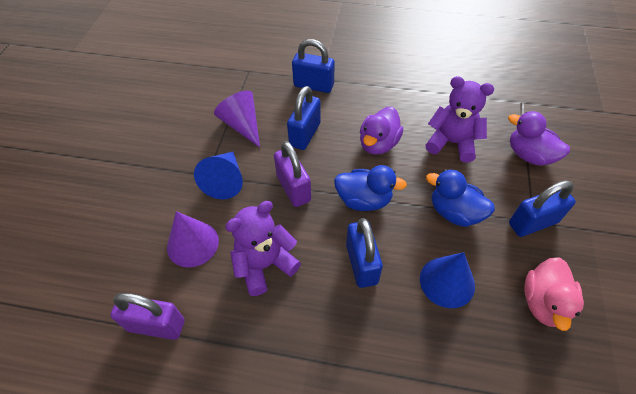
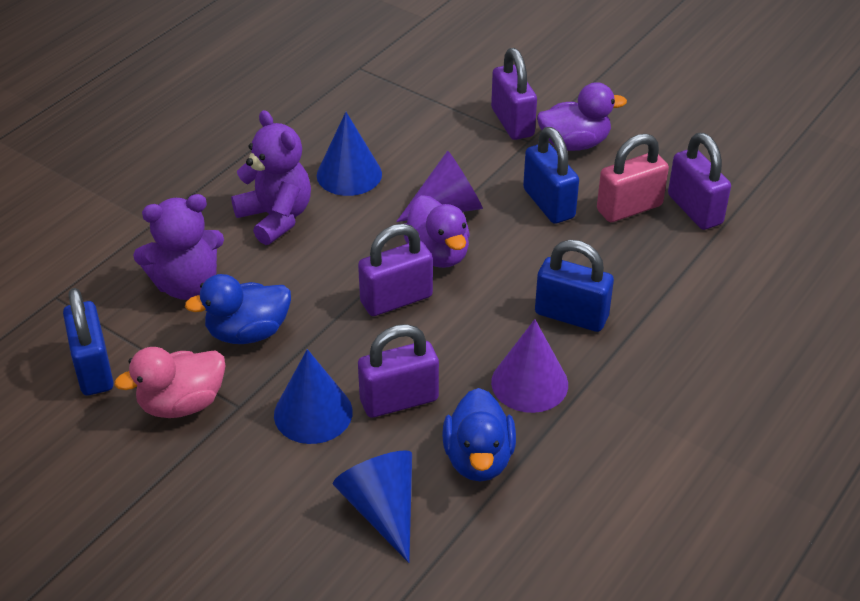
blue cone: 2 -> 3
blue padlock: 4 -> 3
pink padlock: 0 -> 1
purple padlock: 2 -> 4

